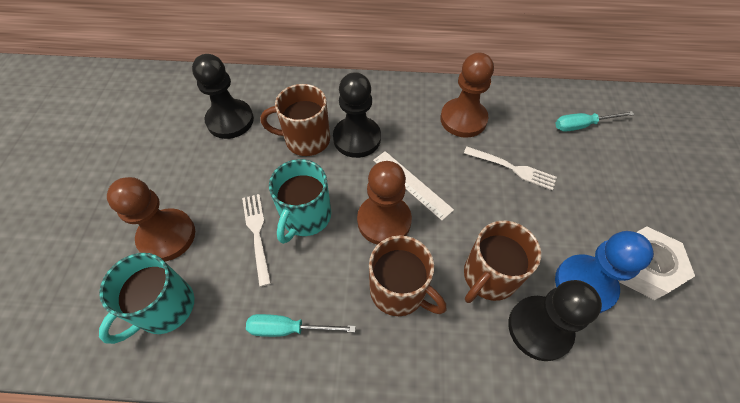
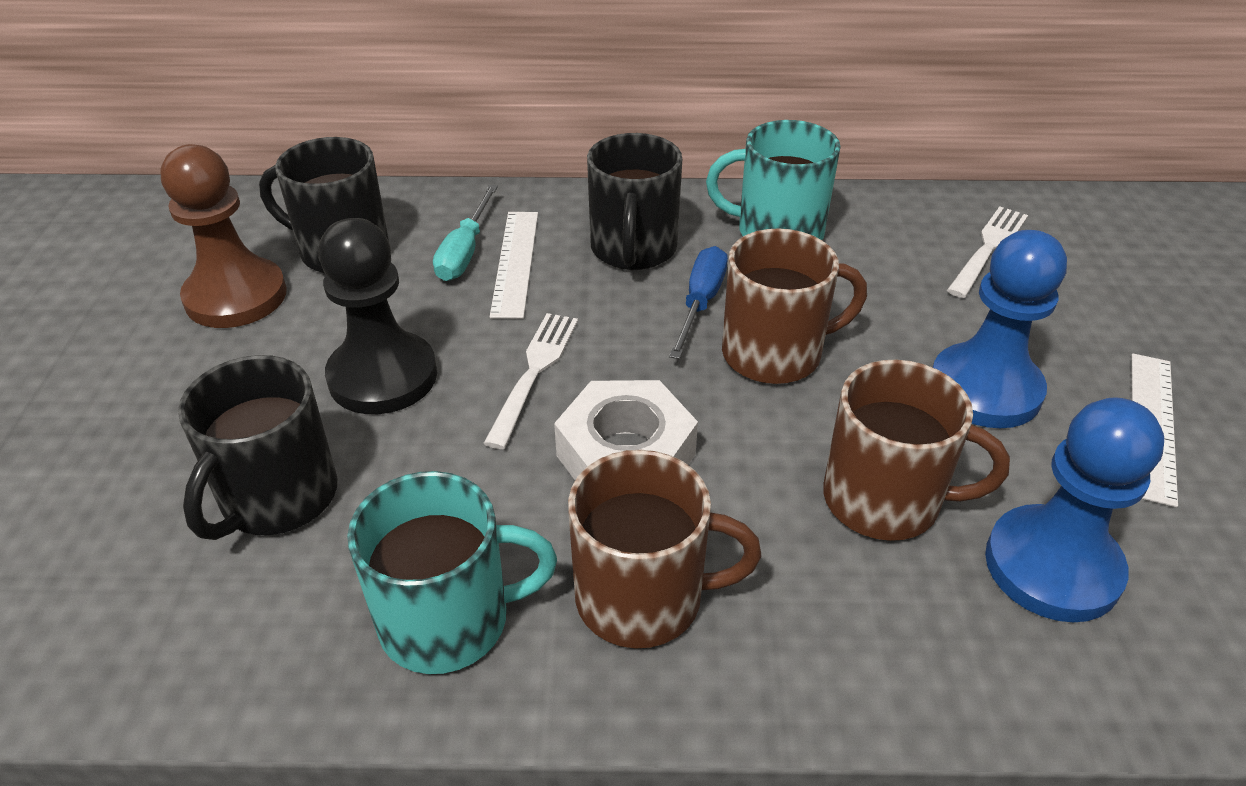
black mug: 0 -> 3
black pawn: 3 -> 1
blue pawn: 1 -> 2
blue screwdriver: 0 -> 1
brown pawn: 3 -> 1
turquoise screwdriver: 2 -> 1
white ruler: 1 -> 2

